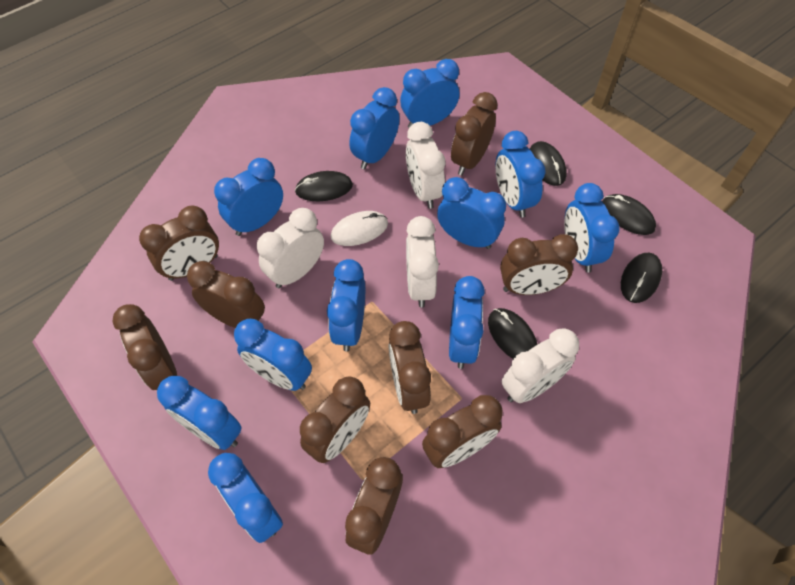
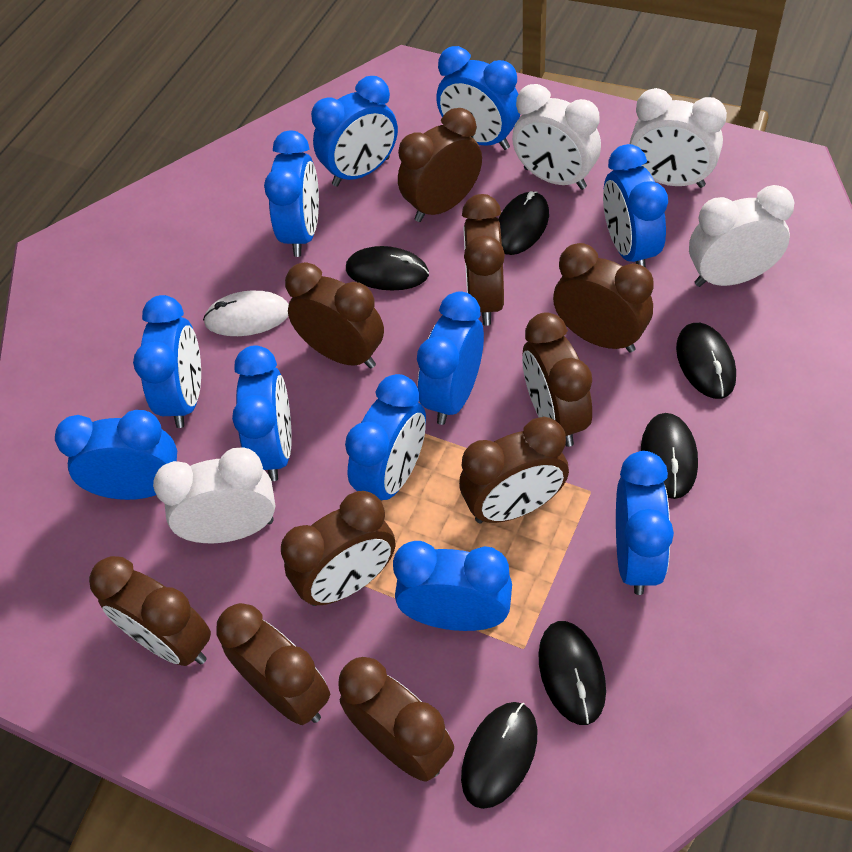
black mouse: 5 -> 6
brown clock: 9 -> 10

